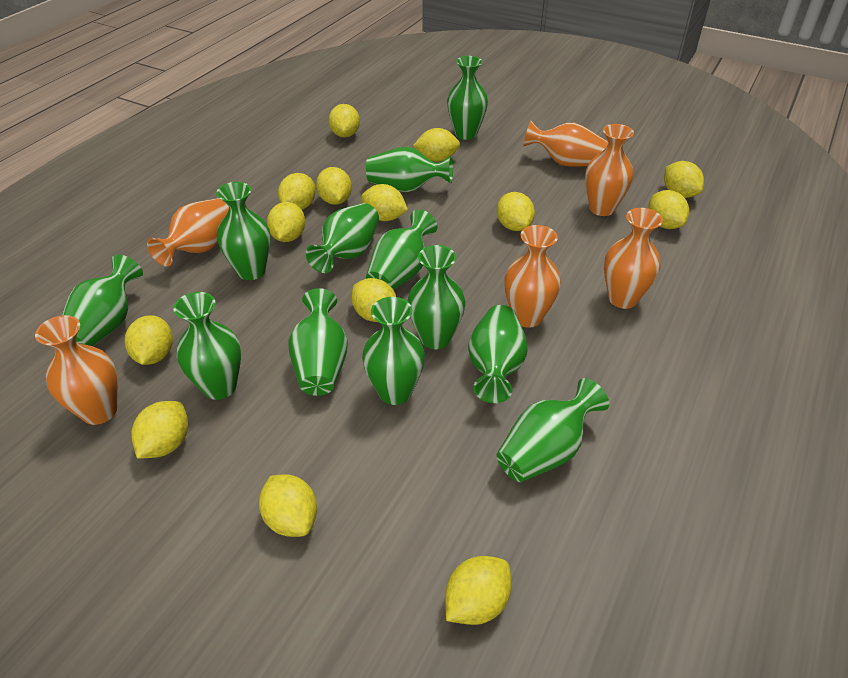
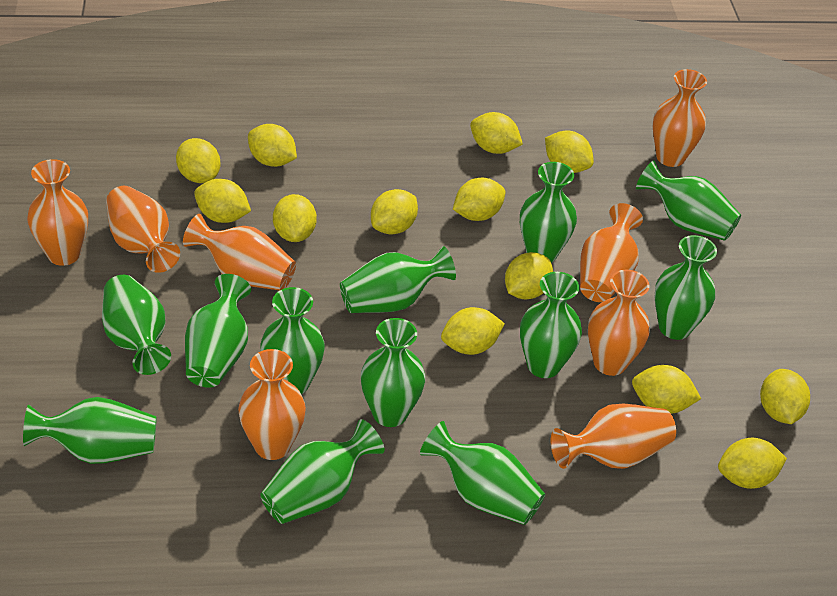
orange vase: 6 -> 8
yellow lemon: 14 -> 13

